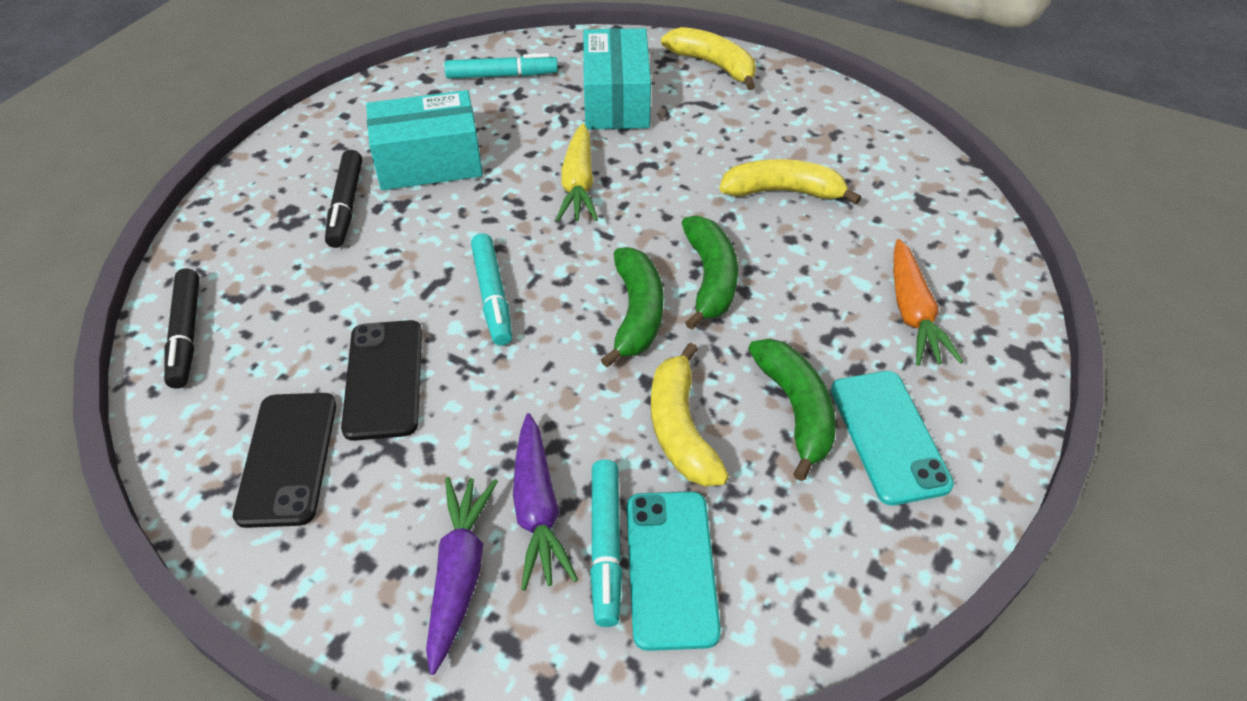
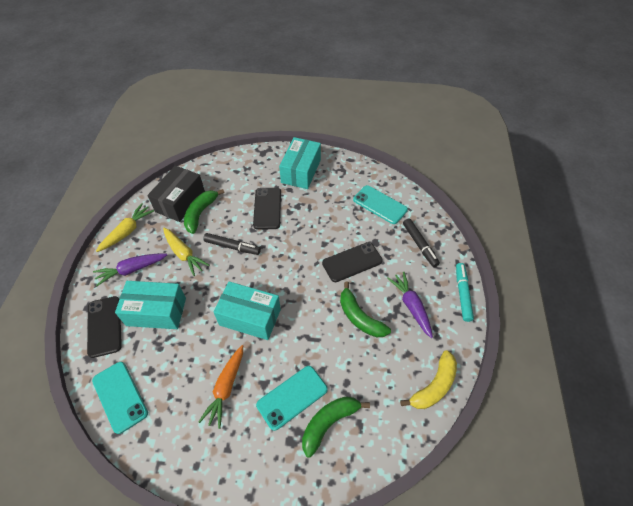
black box: 0 -> 1
black phone: 2 -> 3
turquoise box: 2 -> 3
turquoise marker: 3 -> 1
turquoise phone: 2 -> 3
yellow banana: 3 -> 1
yellow carrot: 1 -> 2

